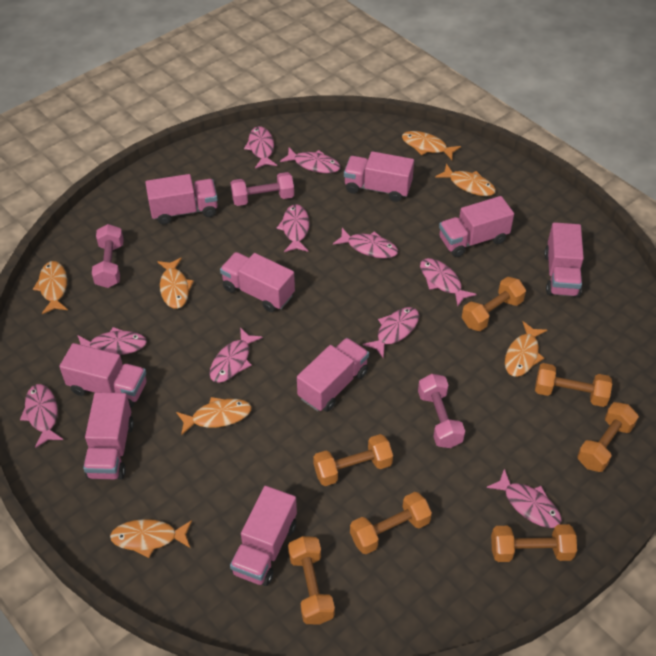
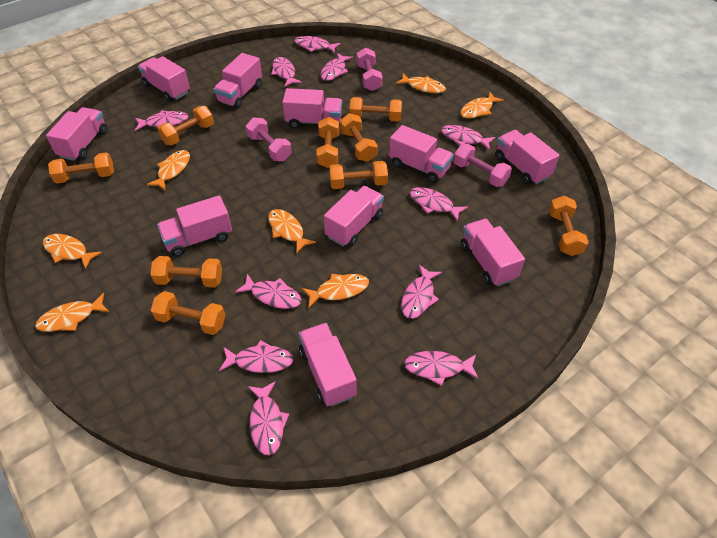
orange dumbbell: 7 -> 9
pink fish: 10 -> 11
pink truck: 9 -> 10

